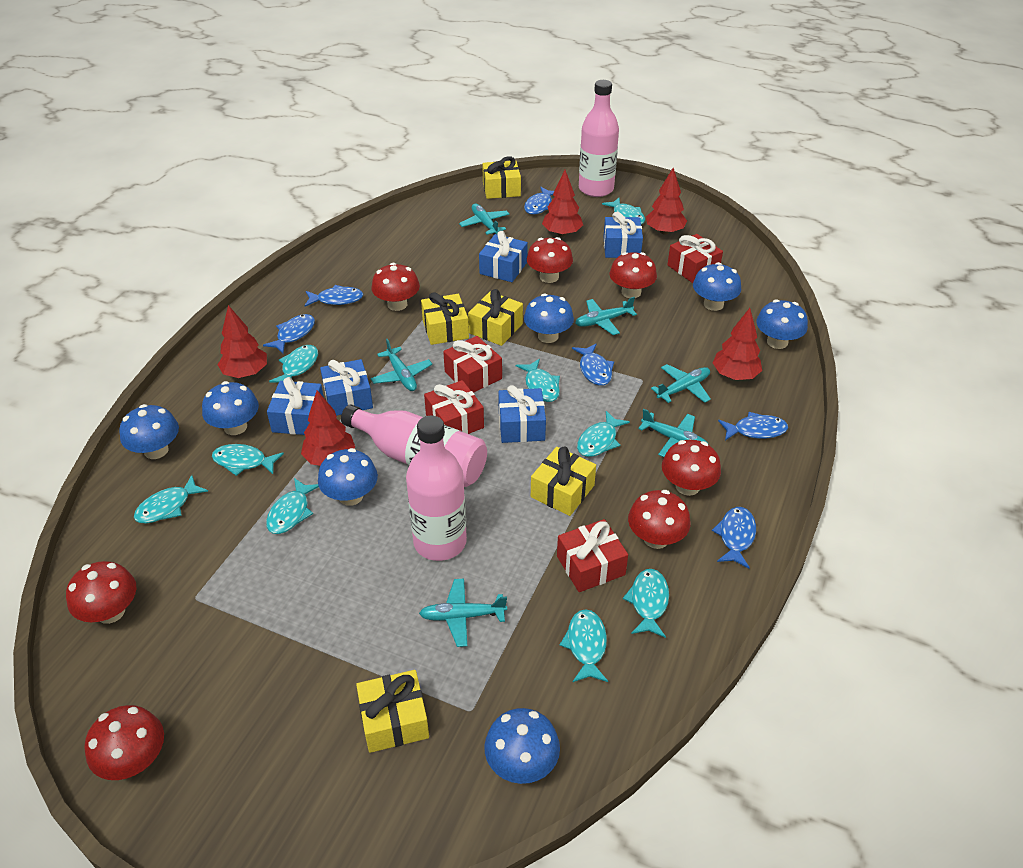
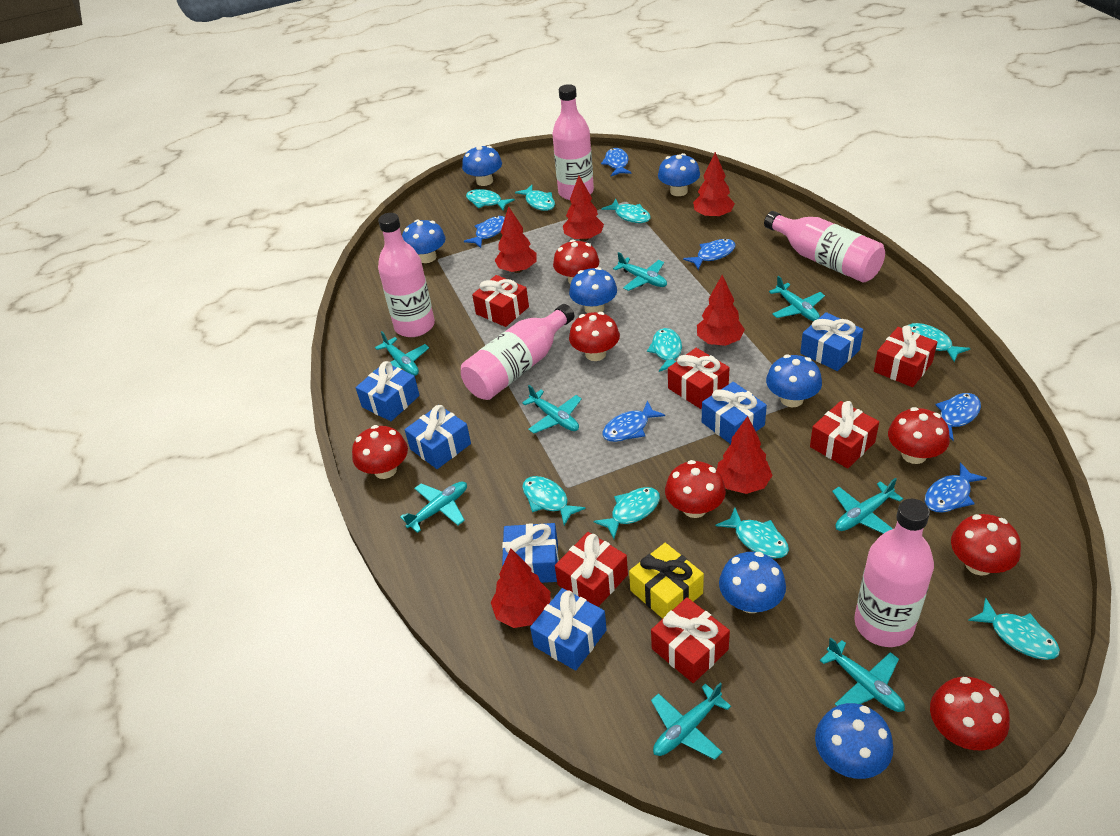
blue gift: 5 -> 6
pink bottle: 3 -> 5
red gift: 4 -> 6
red tree: 5 -> 6
turquoise plane: 6 -> 8
yellow gift: 5 -> 1

